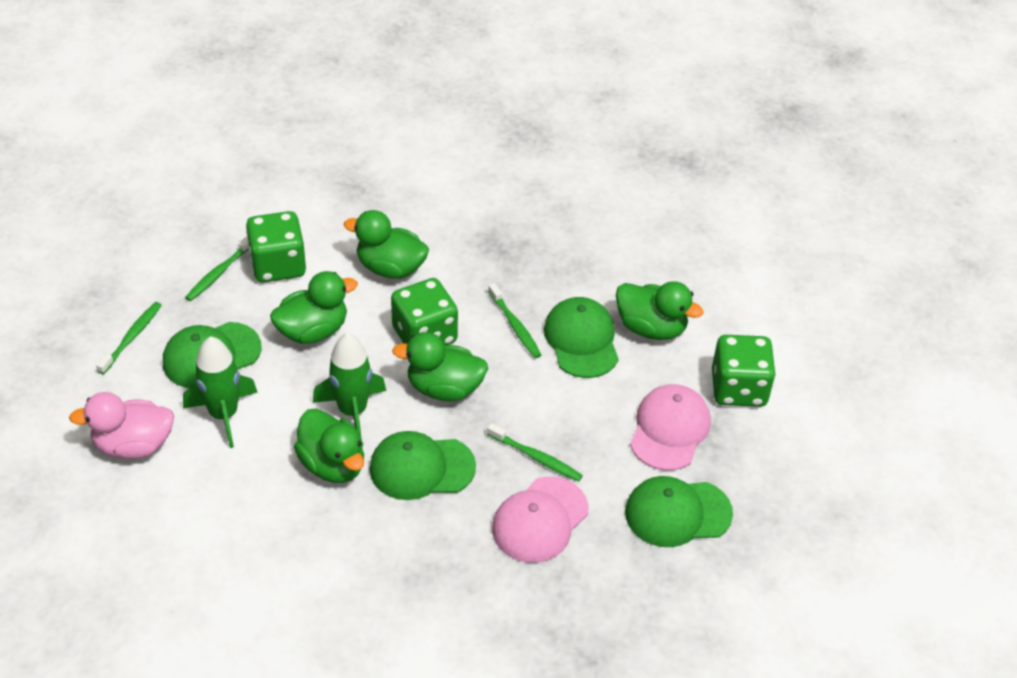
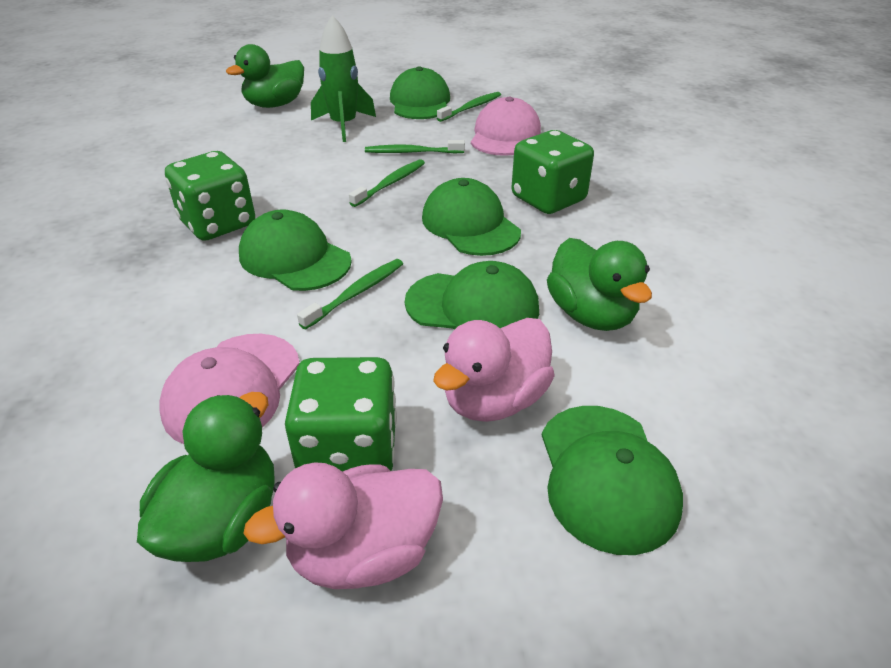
green cap: 4 -> 5
green duck: 5 -> 3
green rocket: 2 -> 1
pink duck: 1 -> 2

